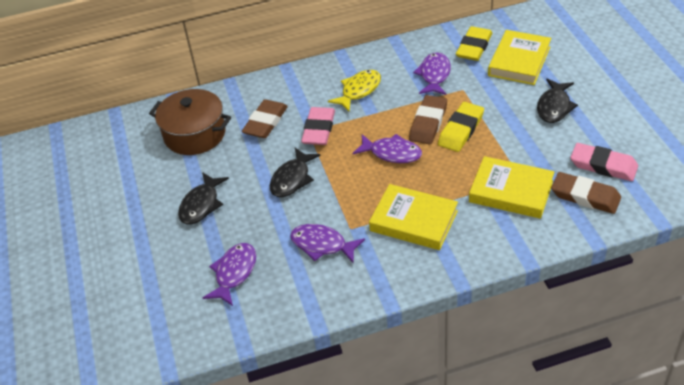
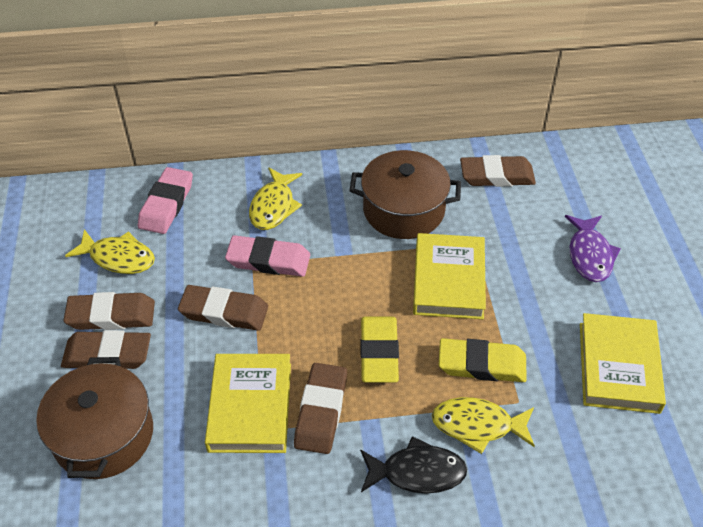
black fish: 3 -> 1
brown eraser: 3 -> 5
brown pot: 1 -> 2
purple fish: 4 -> 1
yellow fish: 1 -> 3

